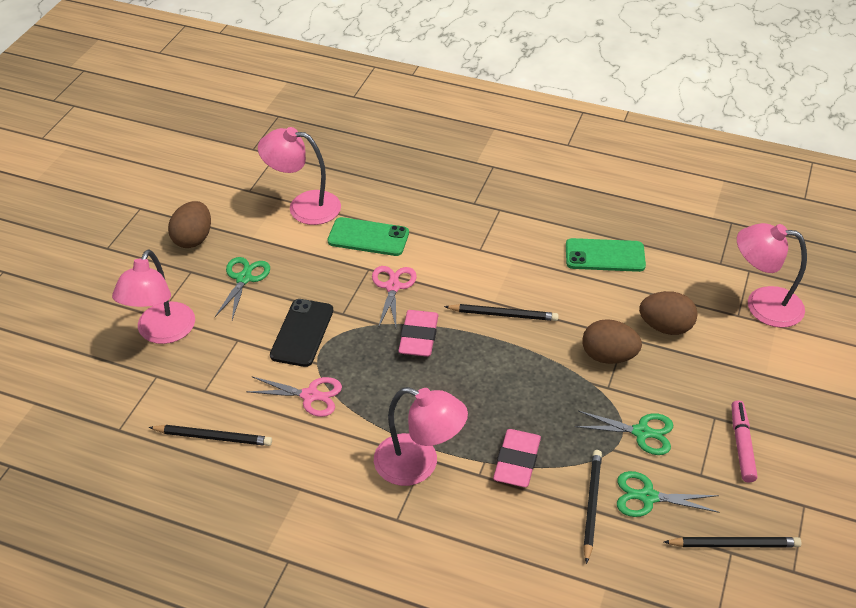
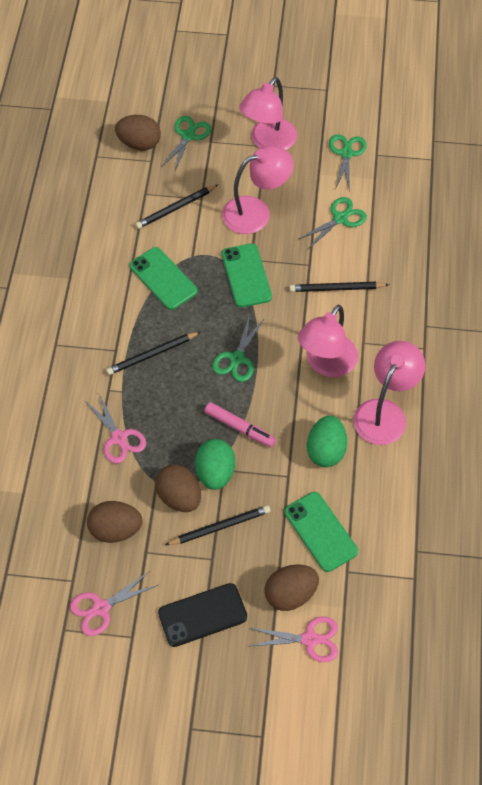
brown egg: 3 -> 4
green egg: 0 -> 2
green phone: 2 -> 3
green scissors: 3 -> 4
pink eraser: 2 -> 0
pink scissors: 2 -> 3

